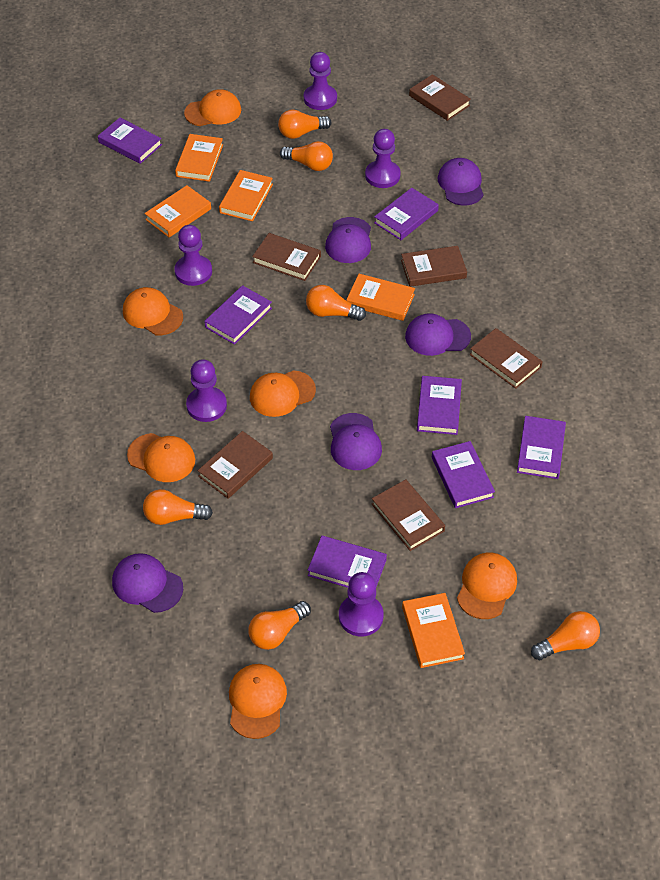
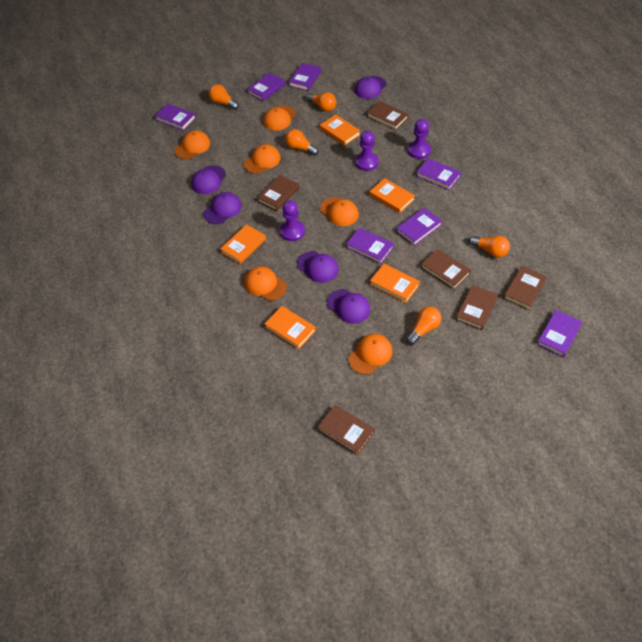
orange light bulb: 6 -> 5
purple pawn: 5 -> 3

